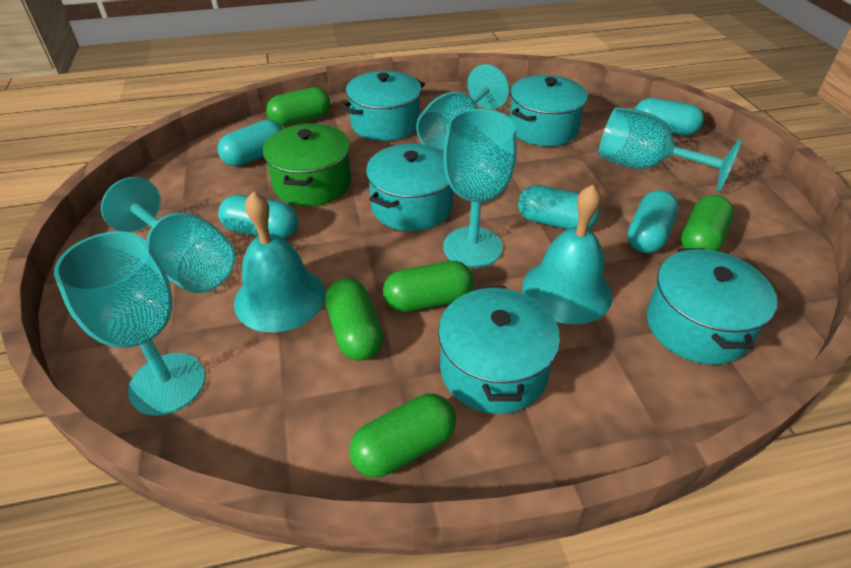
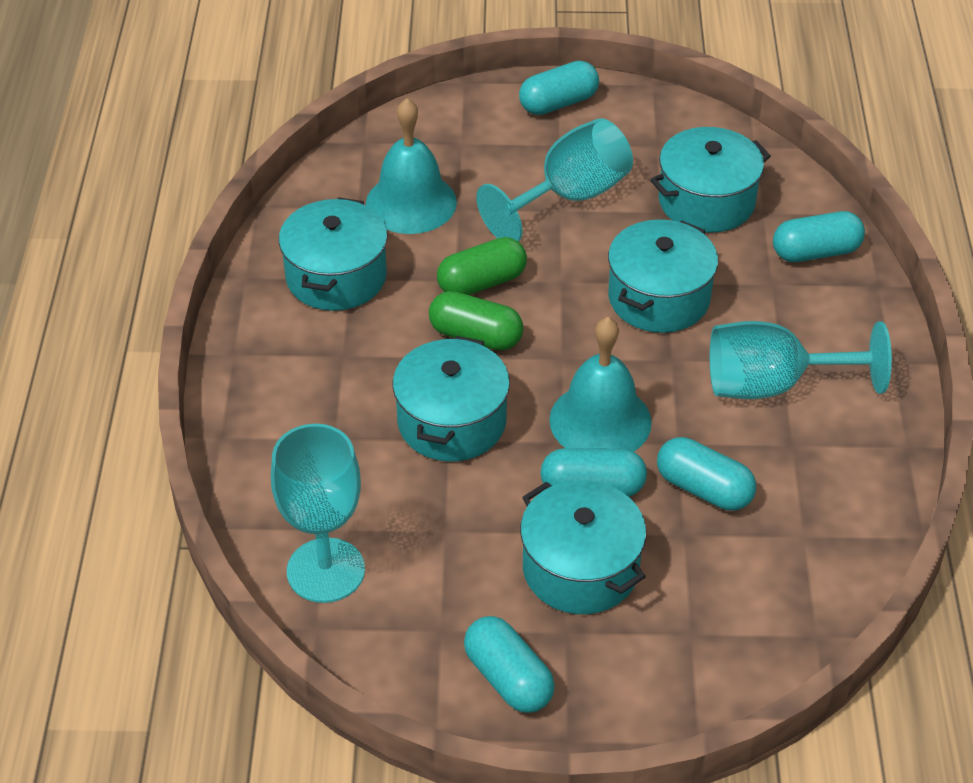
green capsule: 5 -> 2
green pot: 1 -> 0
turquoise goblet: 5 -> 3

